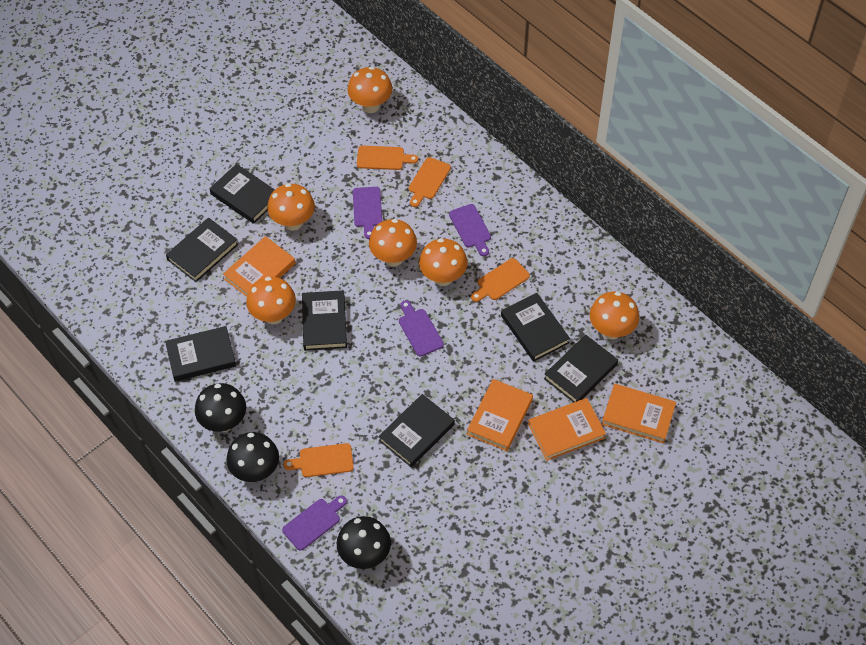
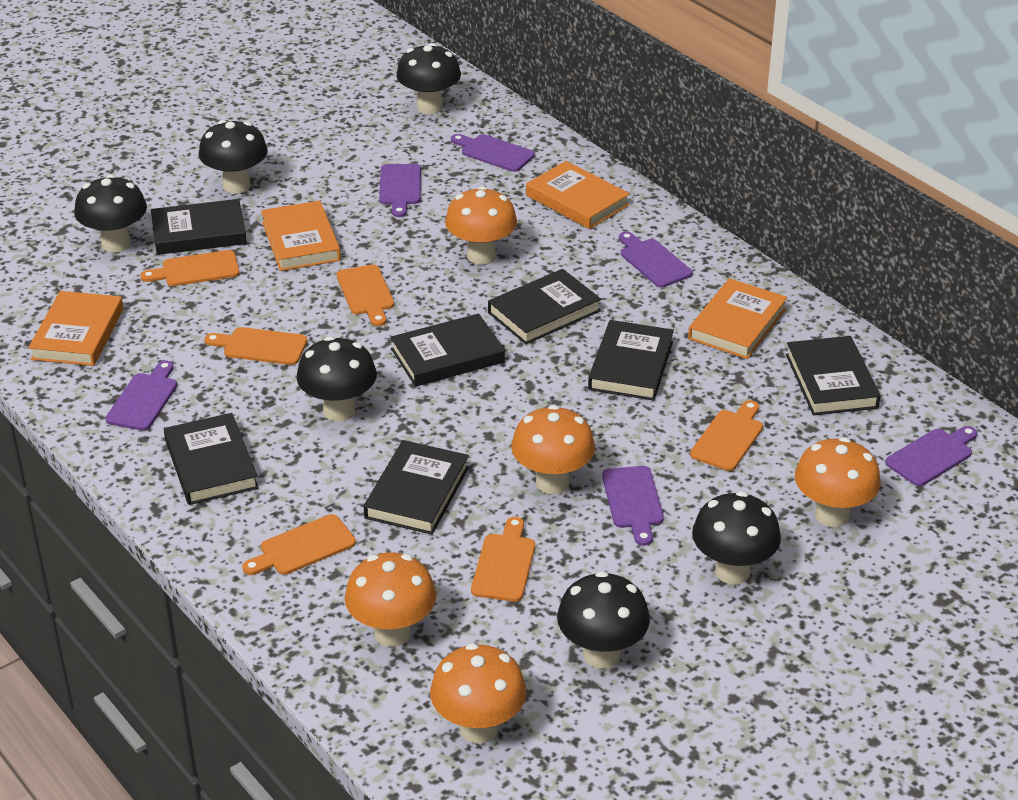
black mushroom: 3 -> 6
orange cutting board: 4 -> 6
orange mushroom: 6 -> 5
purple cutting board: 4 -> 6

